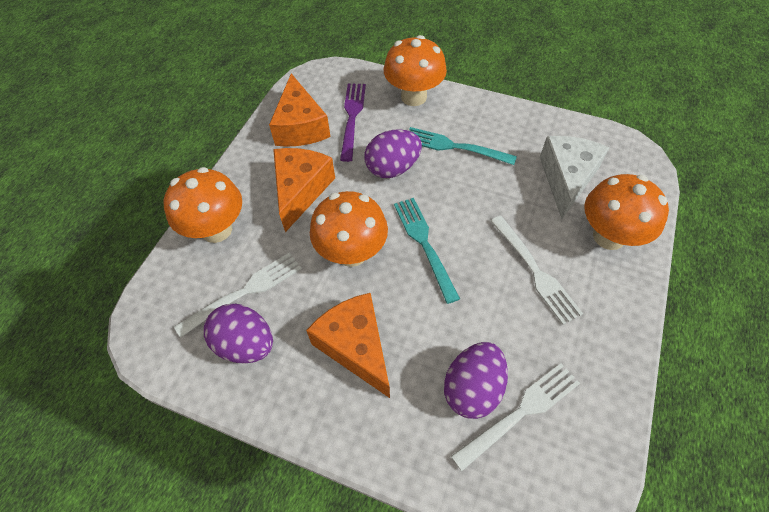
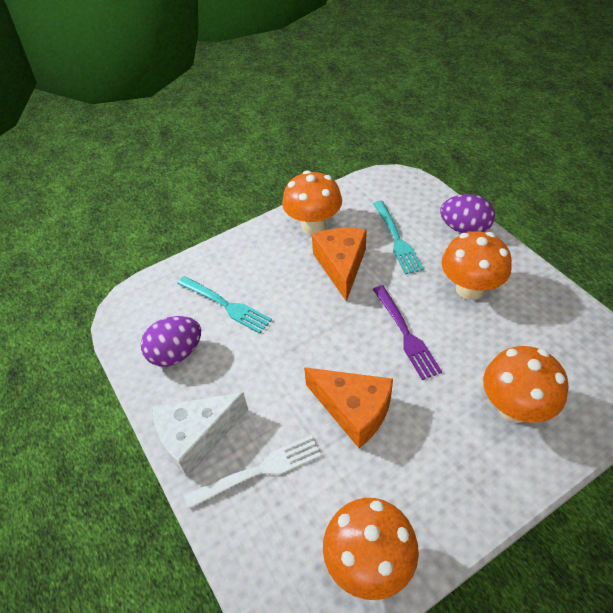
orange cheese: 3 -> 2
purple egg: 3 -> 2
white fork: 3 -> 1

